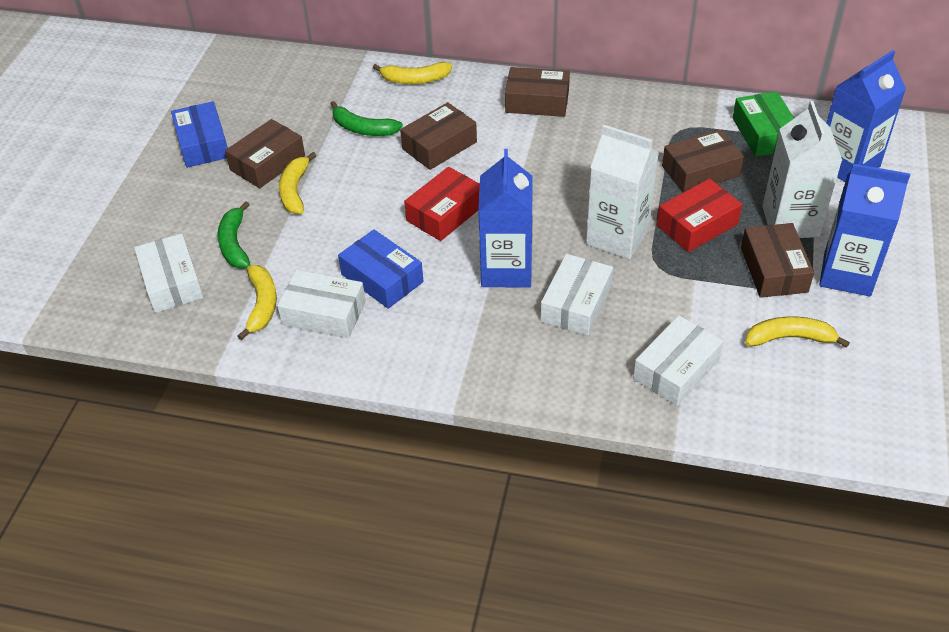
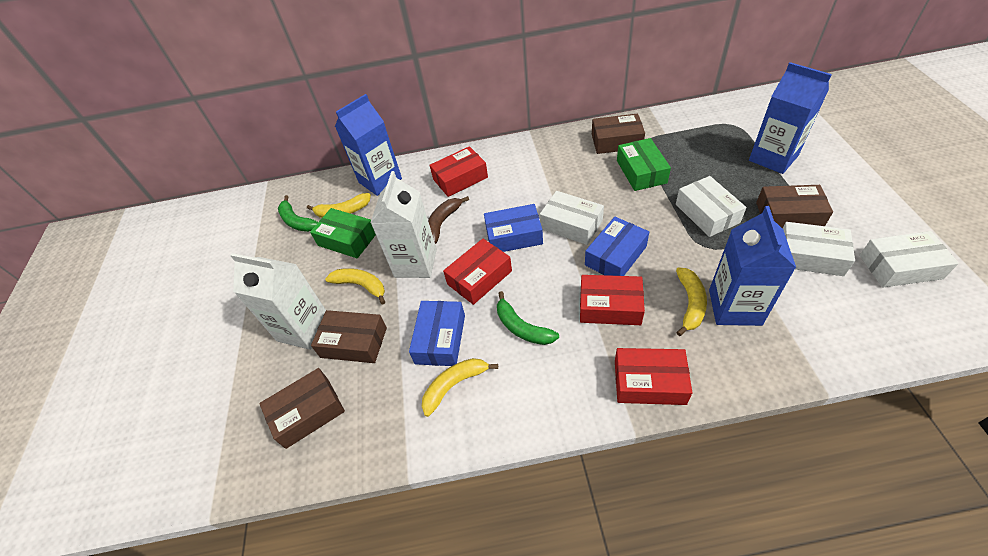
blue box: 2 -> 3
brown banana: 0 -> 1
brown box: 5 -> 4
green box: 1 -> 2
red box: 2 -> 4

